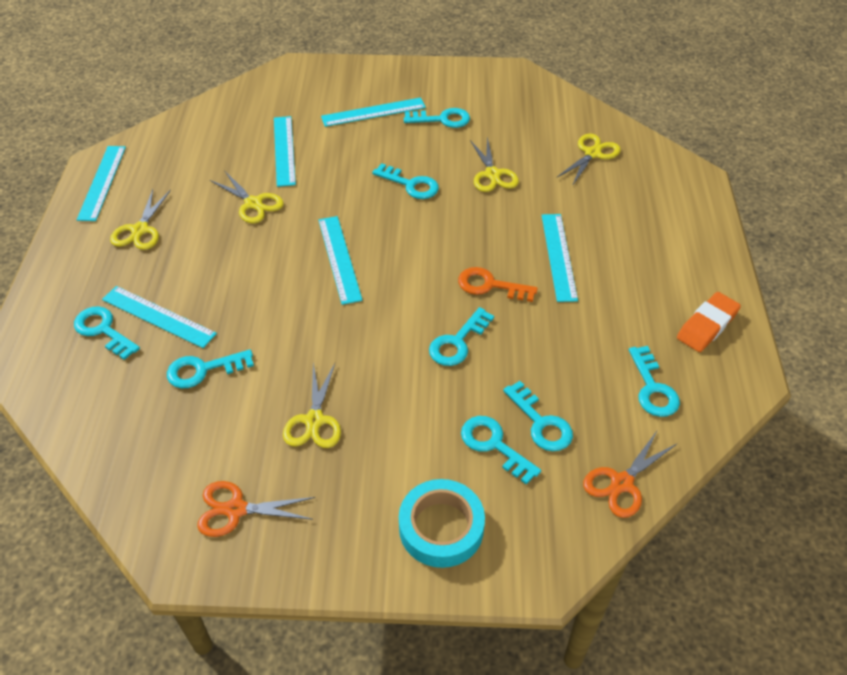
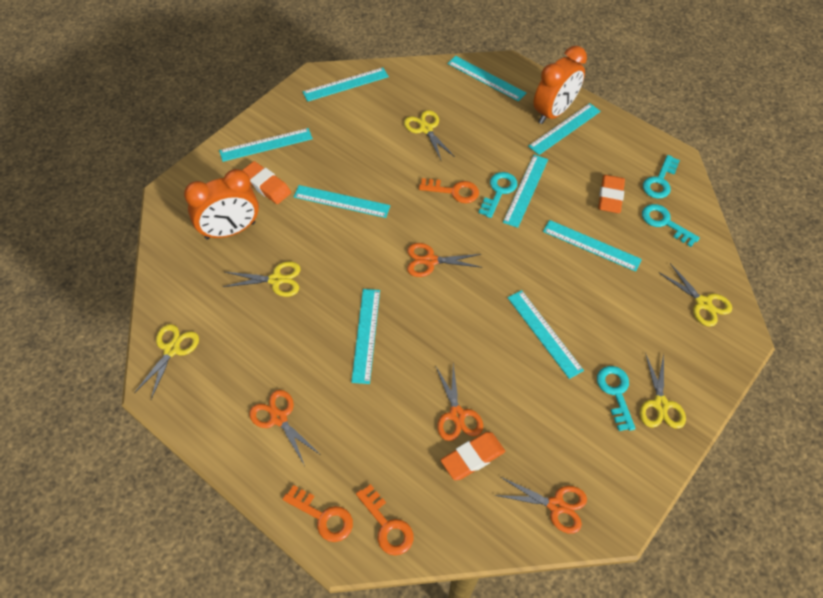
orange clock: 0 -> 2
orange eraser: 1 -> 3
orange key: 1 -> 3
orange scissors: 2 -> 4
turquoise key: 8 -> 4
turquoise ruler: 6 -> 9
turquoise tape: 1 -> 0

